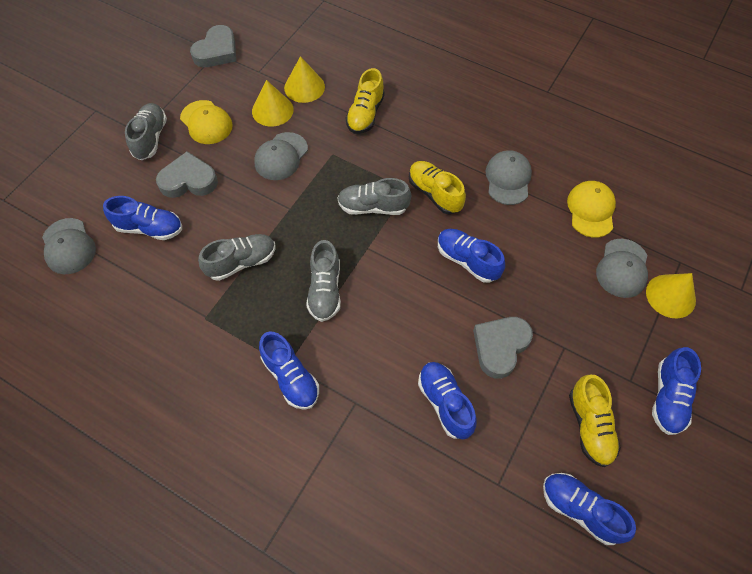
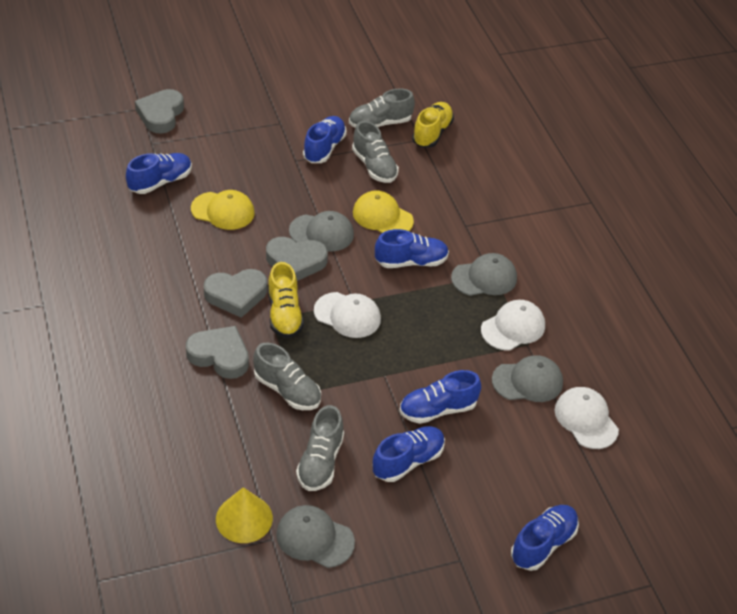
grey heart: 3 -> 4
white cap: 0 -> 3
yellow cone: 3 -> 1
yellow shoe: 3 -> 2

